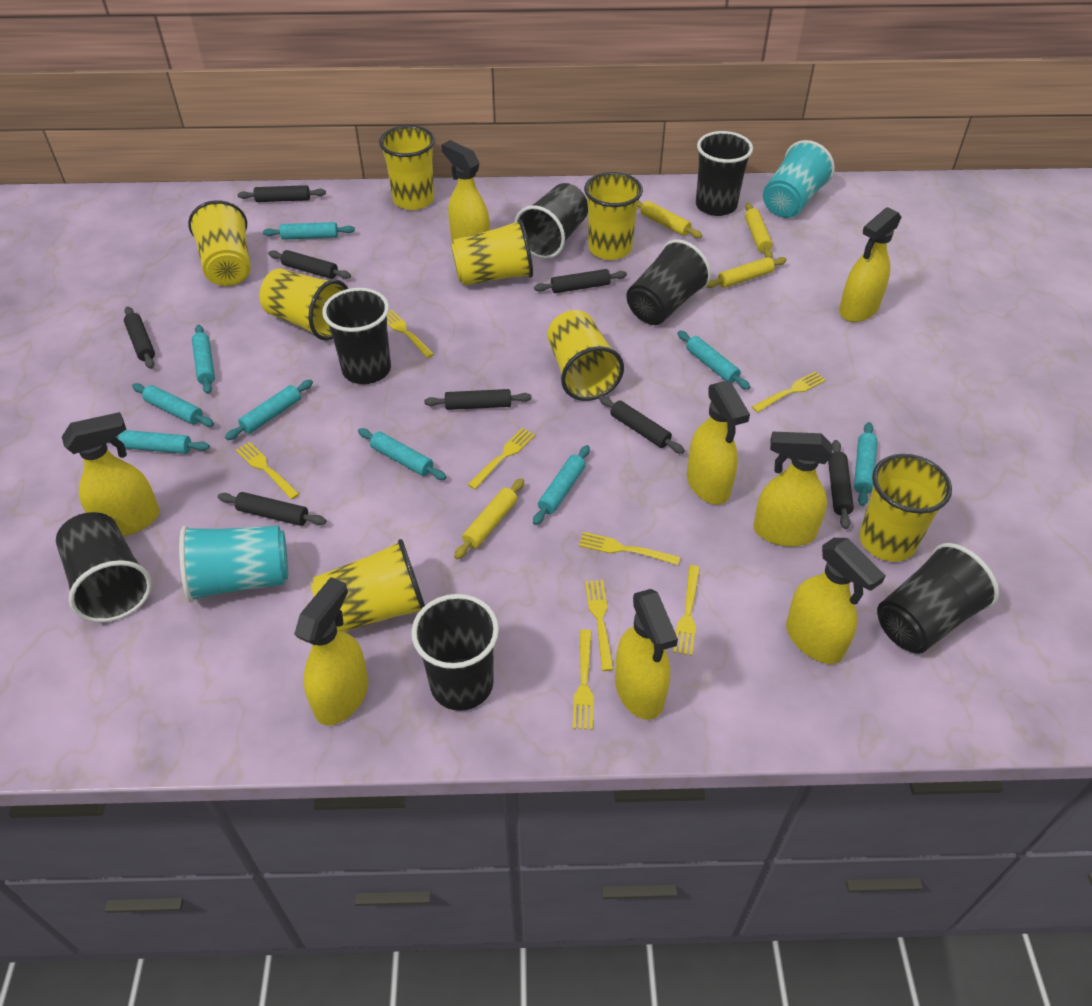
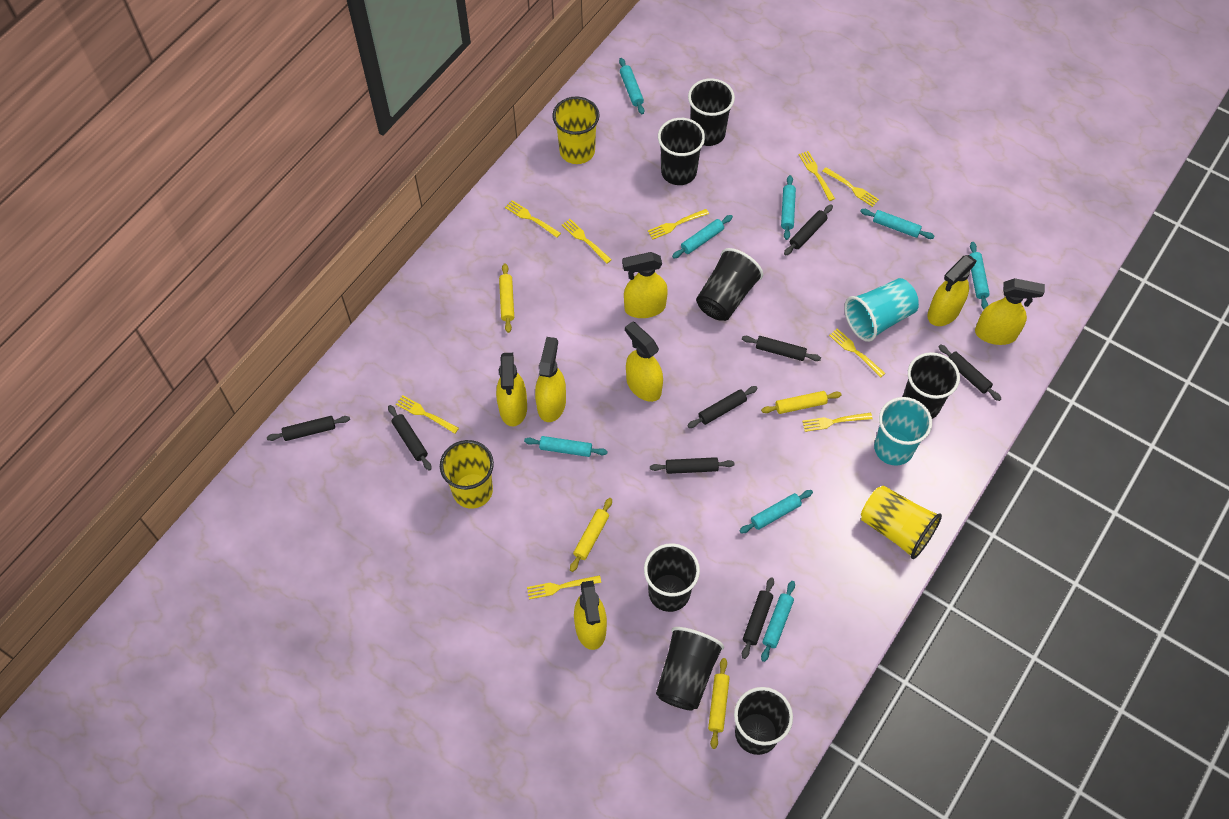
turquoise rolling pin: 9 -> 8
yellow cup: 8 -> 3
yellow fork: 8 -> 9
yellow spray bottle: 8 -> 7

